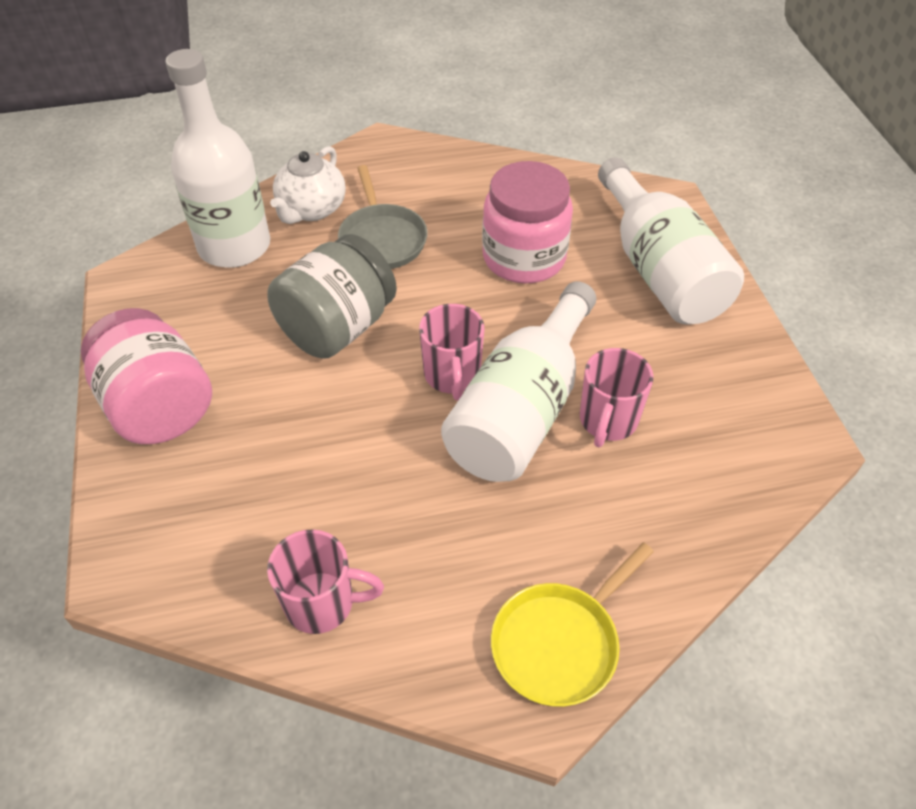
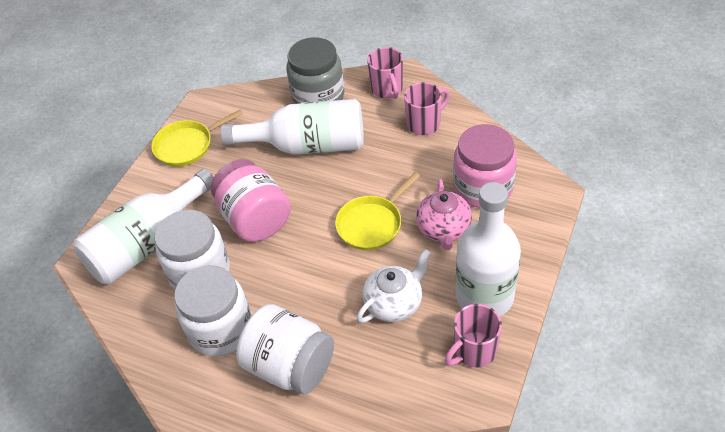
grey pan: 1 -> 0
pink teapot: 0 -> 1
white jar: 0 -> 3
yellow pan: 1 -> 2

